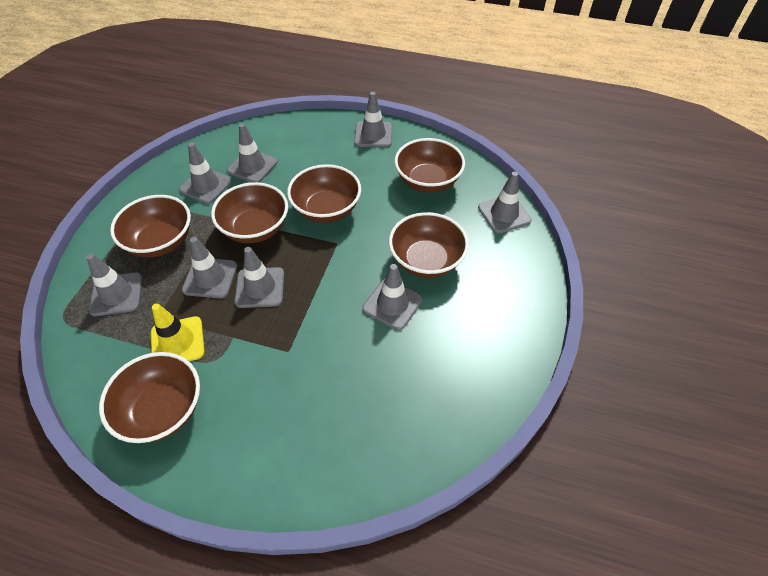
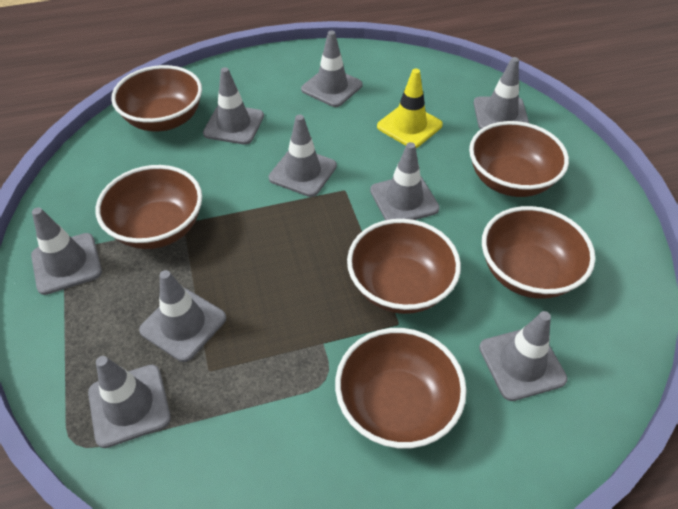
grey traffic cone: 8 -> 9

